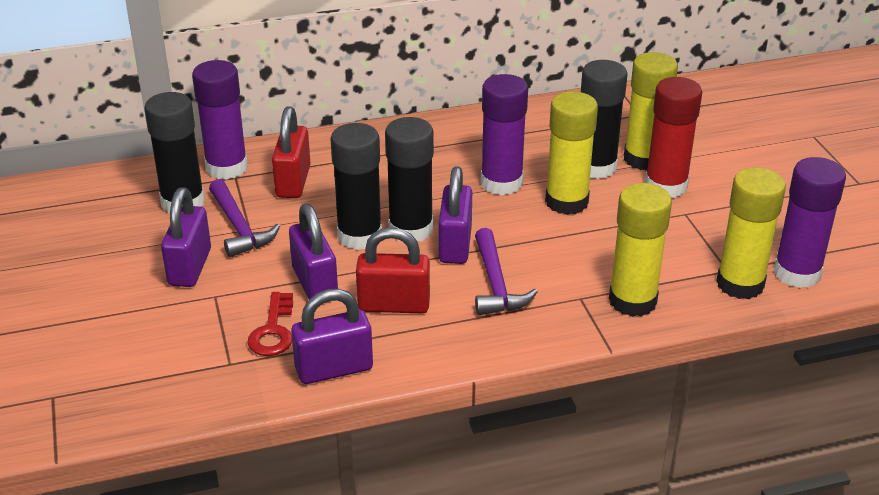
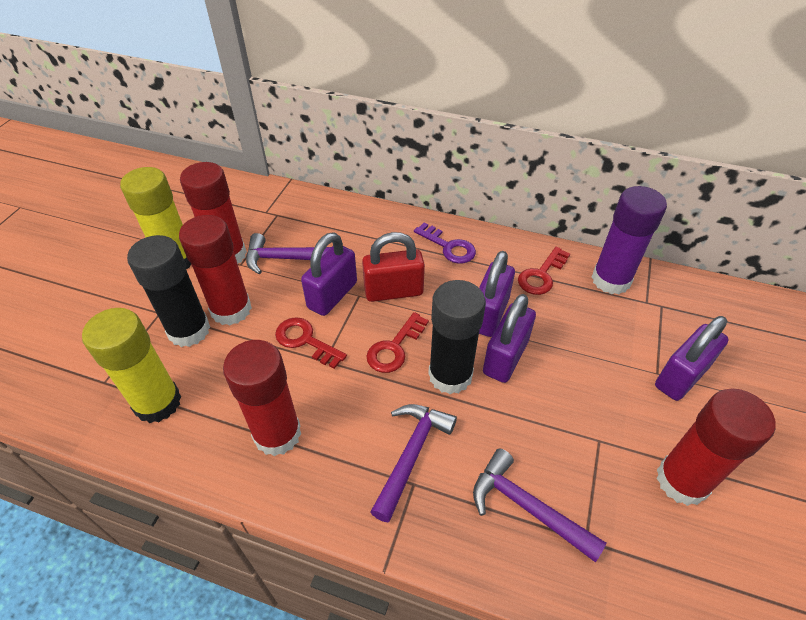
black glue stick: 4 -> 2
purple glue stick: 3 -> 1
purple hammer: 2 -> 3
purple key: 0 -> 1
red glue stick: 1 -> 4
red key: 1 -> 3
red padlock: 2 -> 1
yellow glue stick: 4 -> 2

